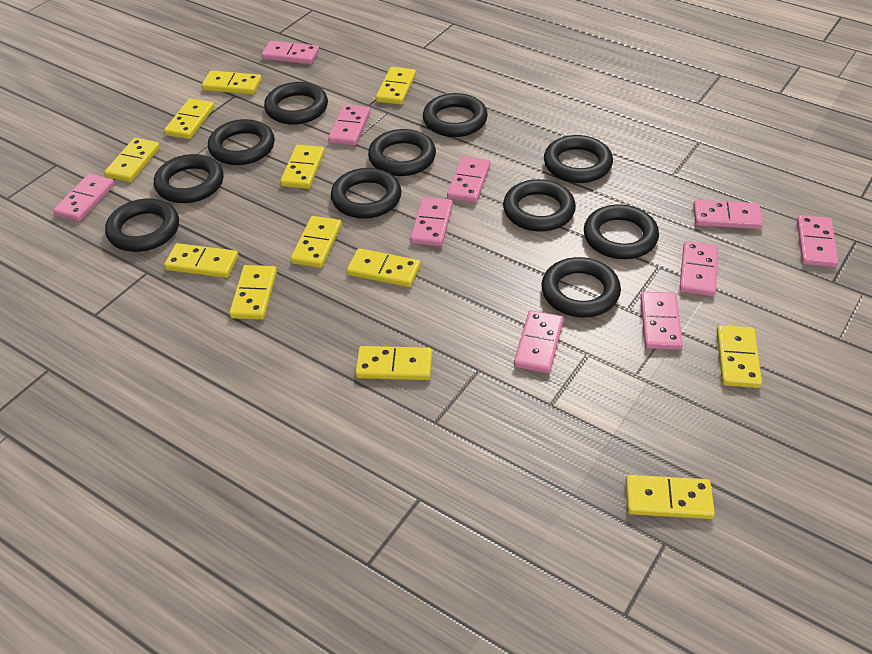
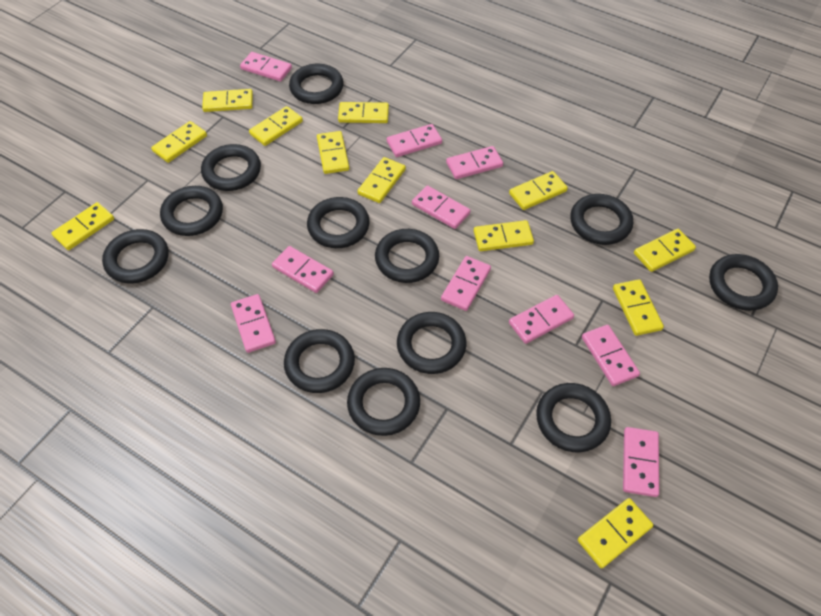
black ring: 11 -> 12

